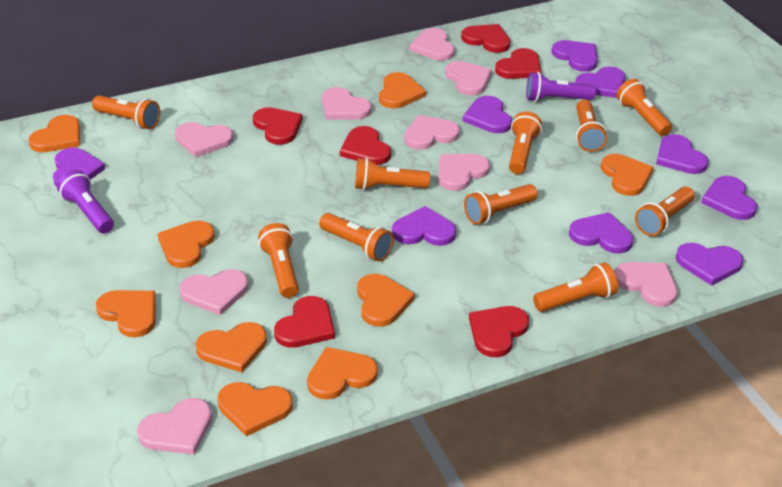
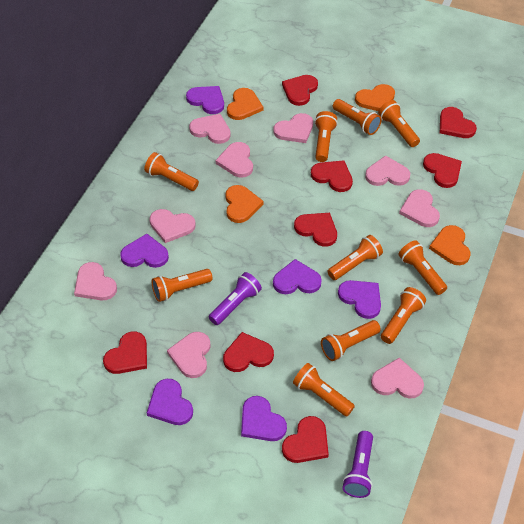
orange heart: 9 -> 4
purple heart: 9 -> 6
red heart: 6 -> 8

